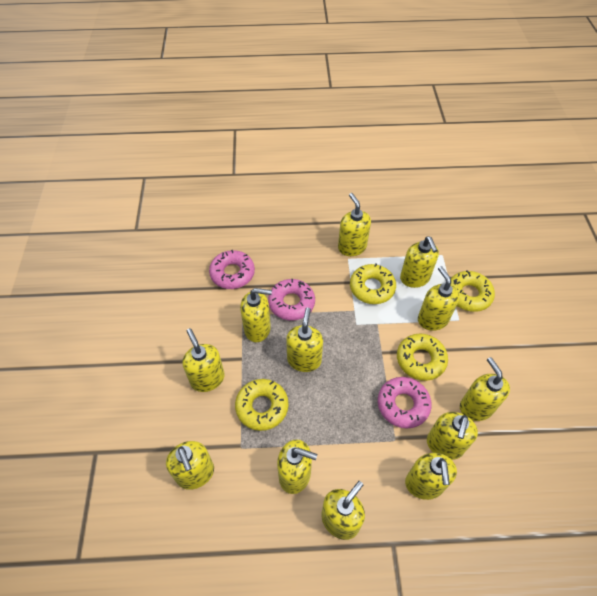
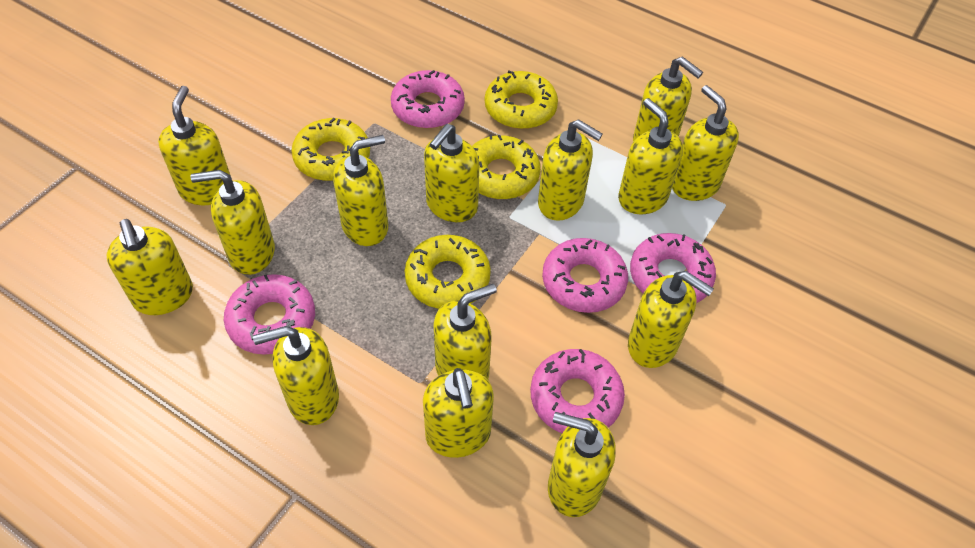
pink donut: 3 -> 5
yellow soap dispenser: 12 -> 14

